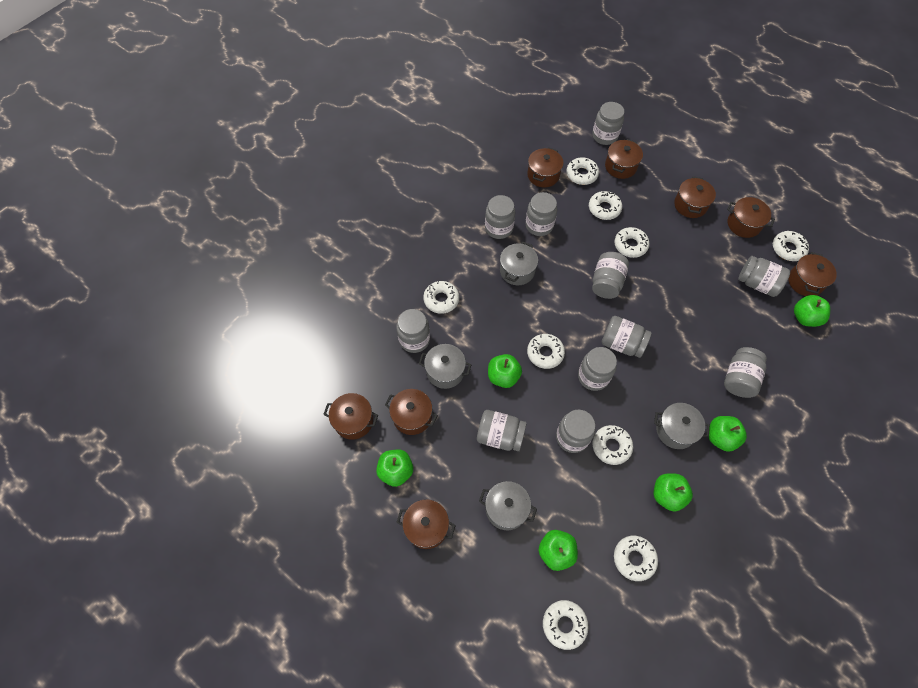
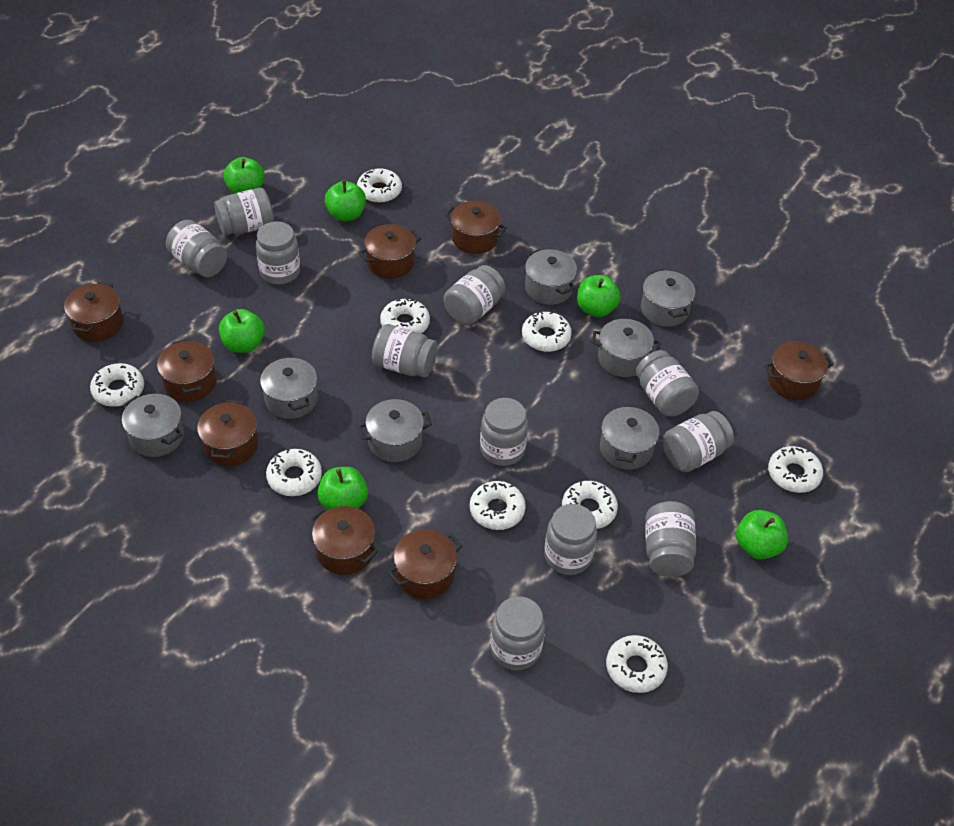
grey pot: 4 -> 7

